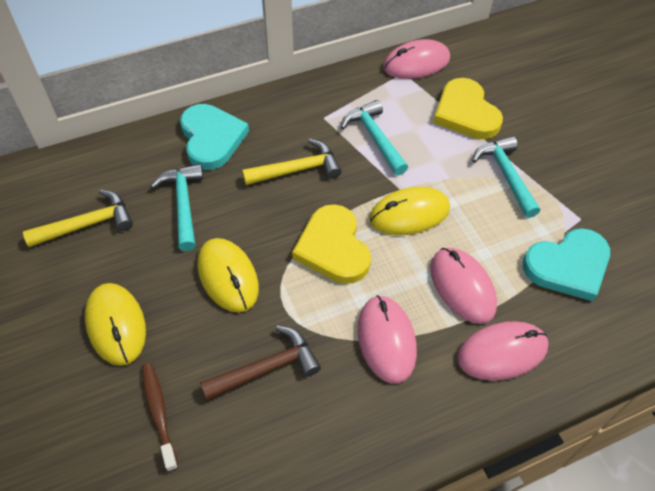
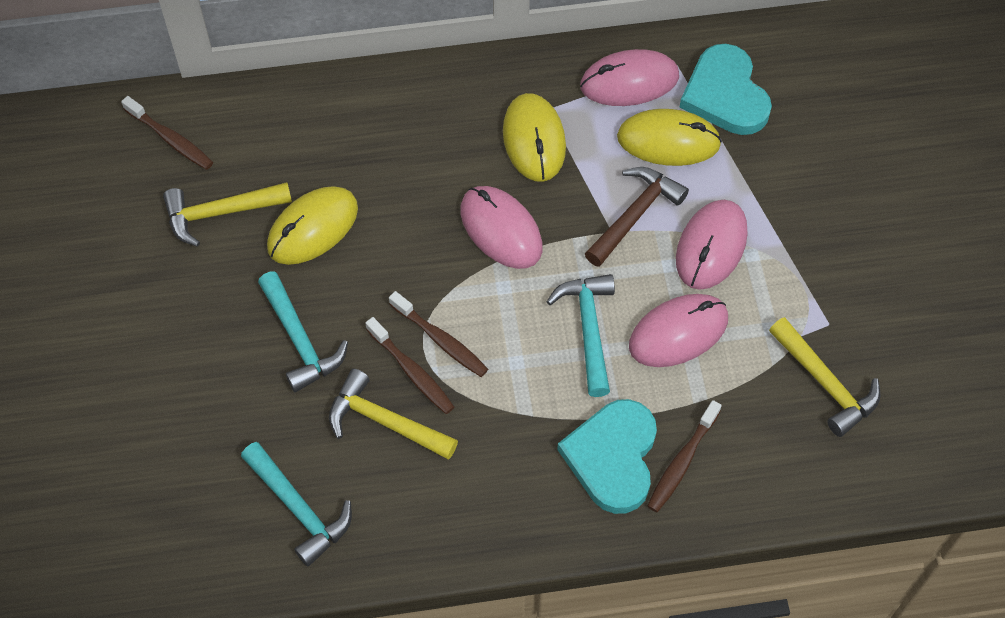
brown toothbrush: 1 -> 4
yellow hammer: 2 -> 3
yellow heart: 2 -> 0

